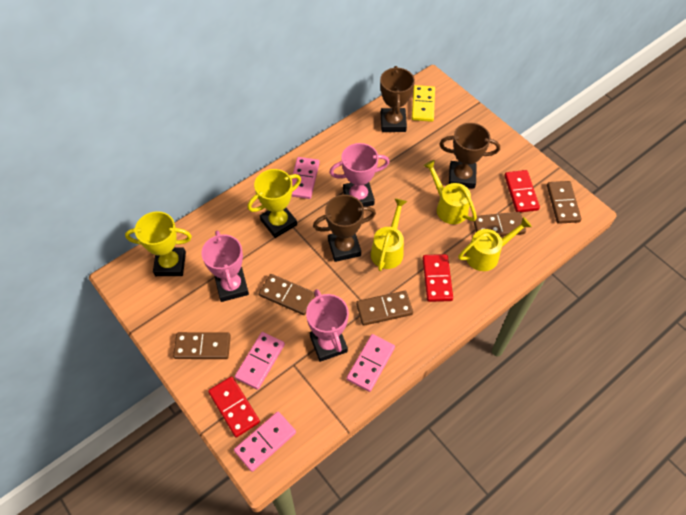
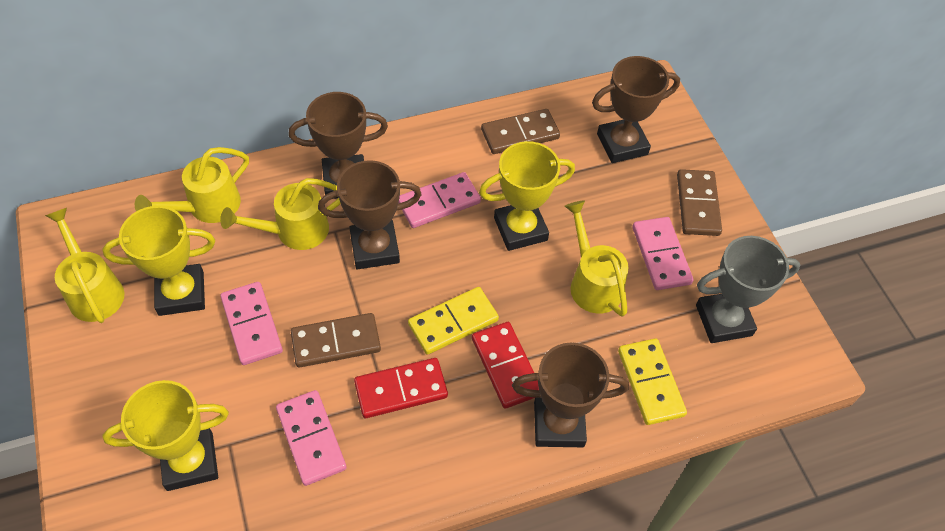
brown domino: 5 -> 3
brown trophy: 3 -> 4
grey trophy: 0 -> 1
pink trophy: 3 -> 0
red domino: 3 -> 2
yellow domino: 1 -> 2
yellow trophy: 2 -> 3
yellow watering can: 3 -> 4

